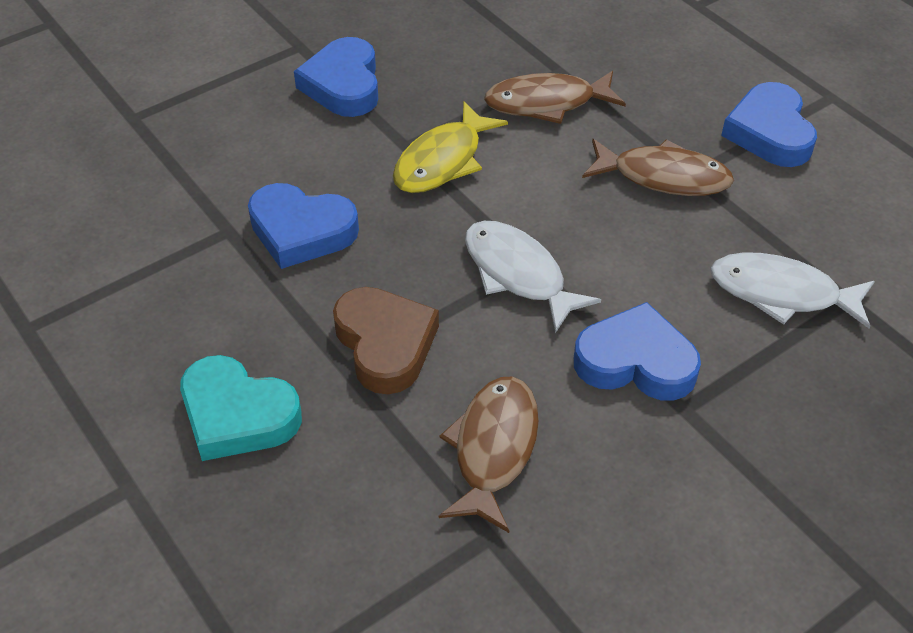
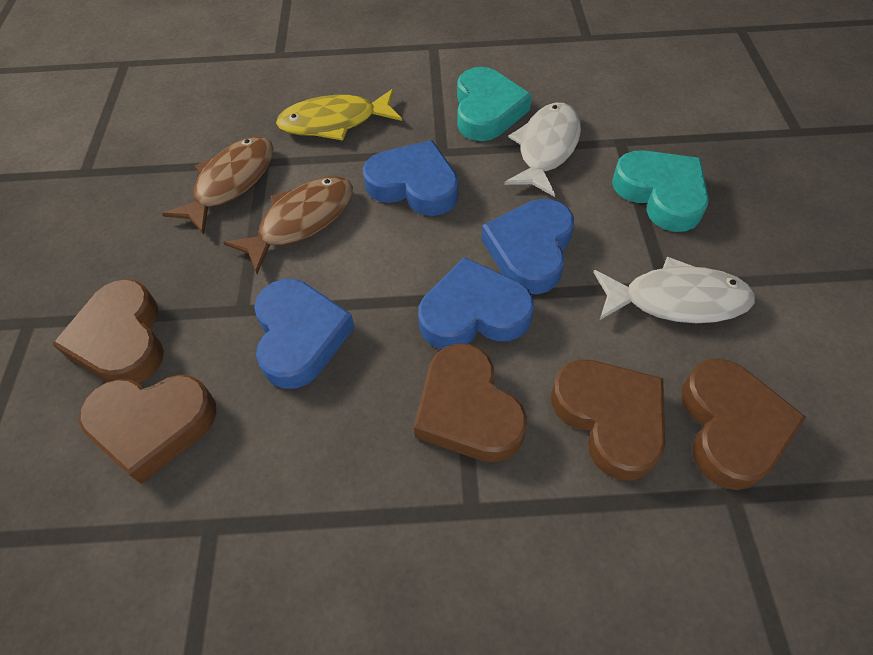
brown fish: 3 -> 2
brown heart: 1 -> 5
turquoise heart: 1 -> 2

